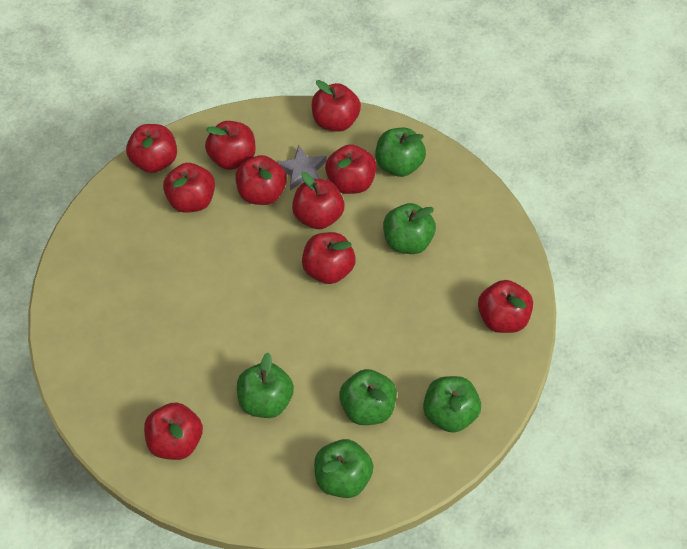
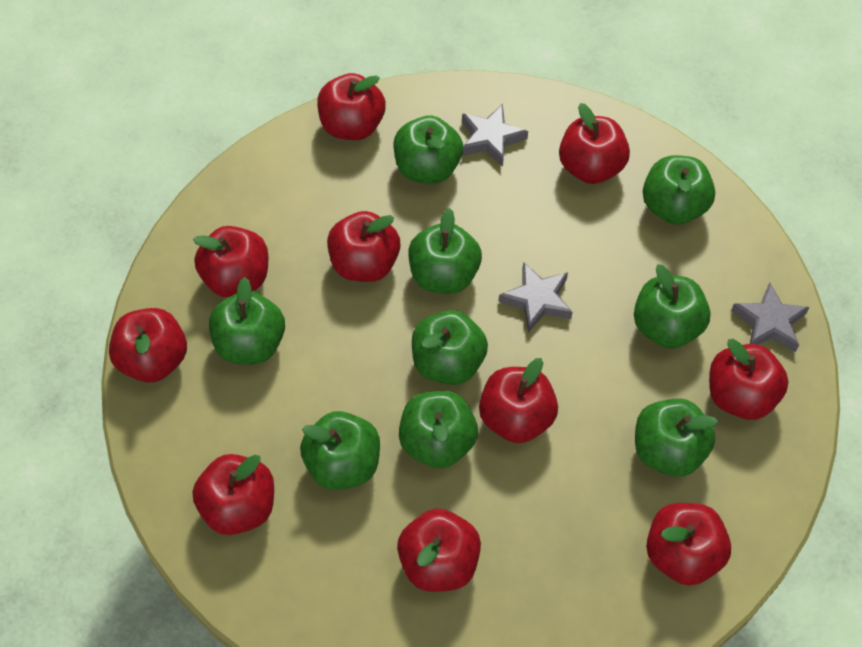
green apple: 6 -> 9
grey star: 1 -> 3

